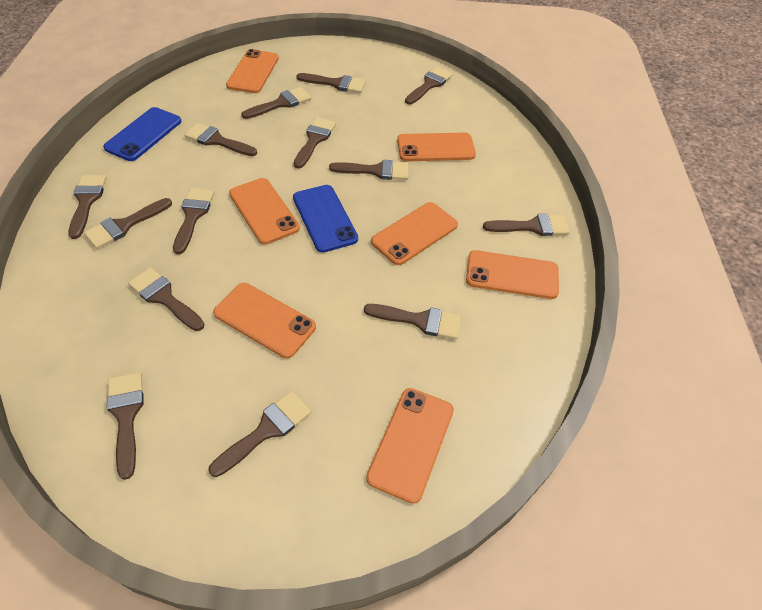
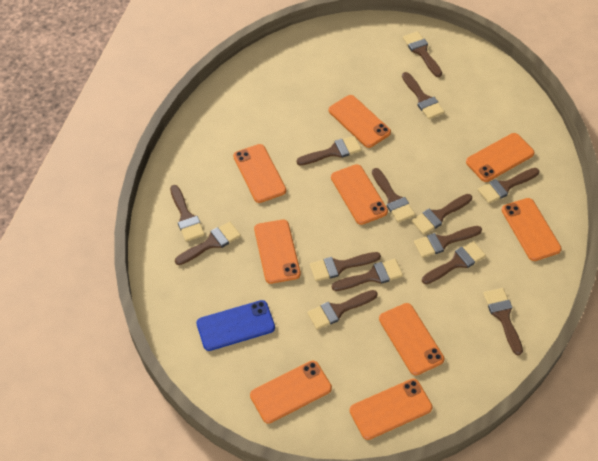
blue phone: 2 -> 1
orange phone: 7 -> 9

